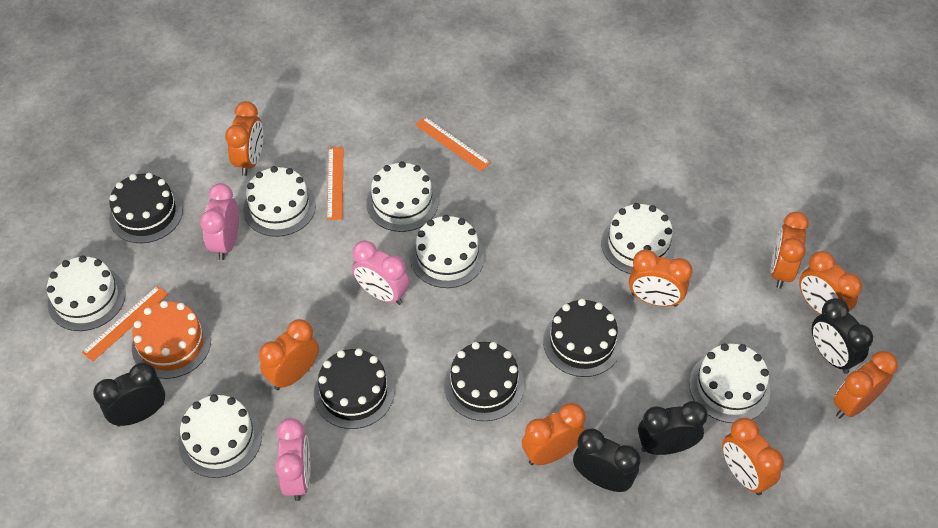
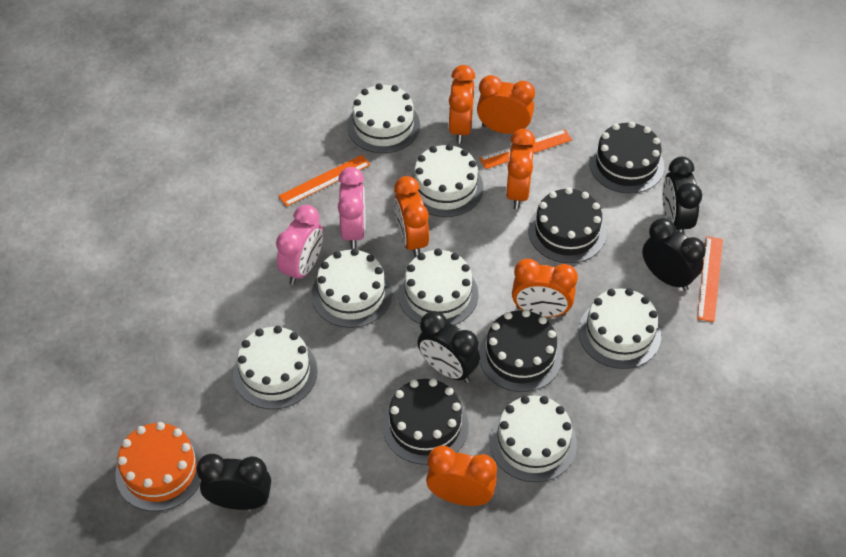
orange clock: 8 -> 6
pink clock: 3 -> 2

